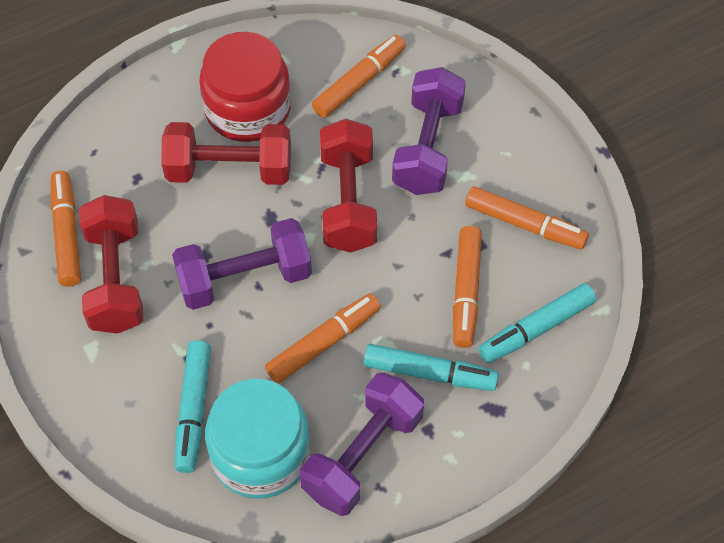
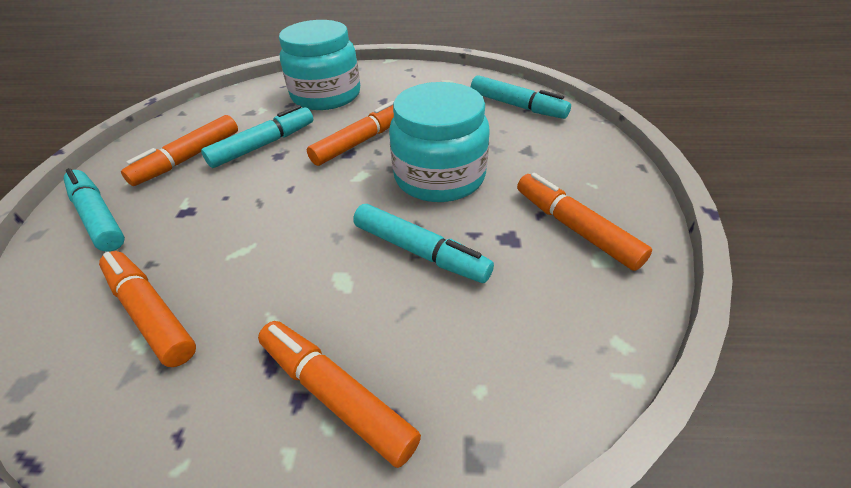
purple dumbbell: 3 -> 0
red dumbbell: 3 -> 0
red jar: 1 -> 0
turquoise jar: 1 -> 2
turquoise marker: 3 -> 4

